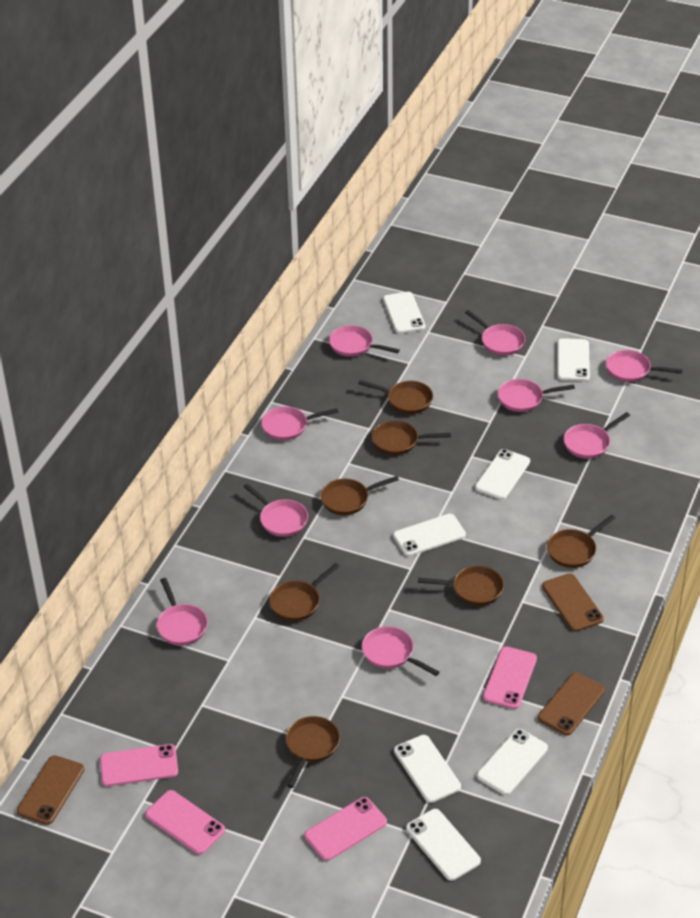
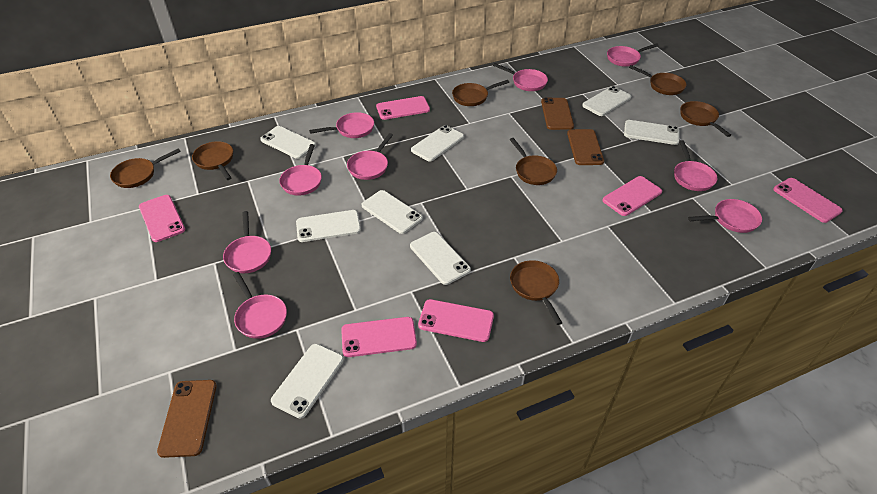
pink phone: 4 -> 6
white phone: 7 -> 8

